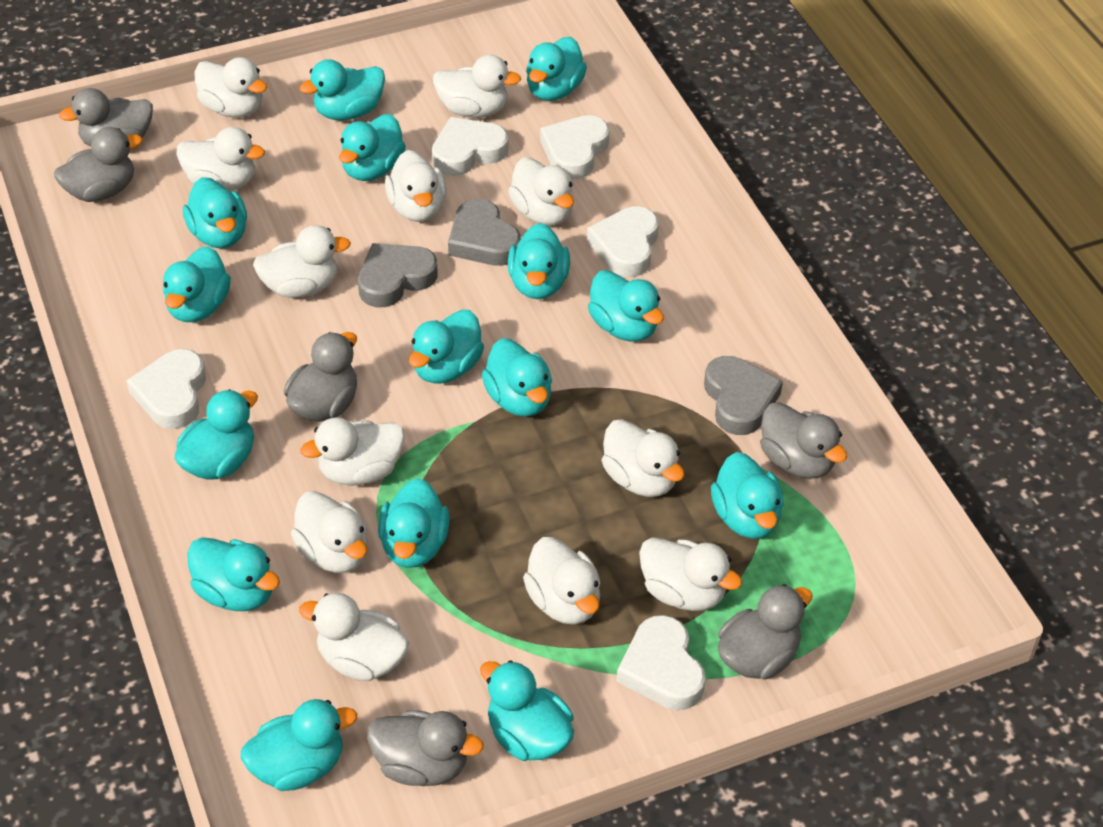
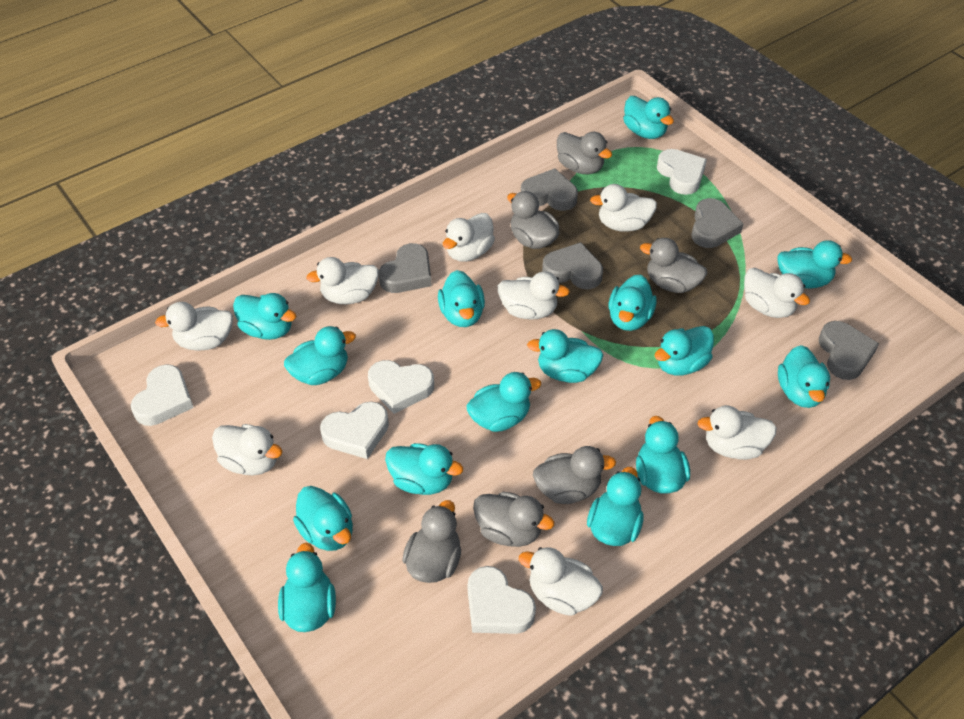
grey heart: 3 -> 5
white duck: 12 -> 9

